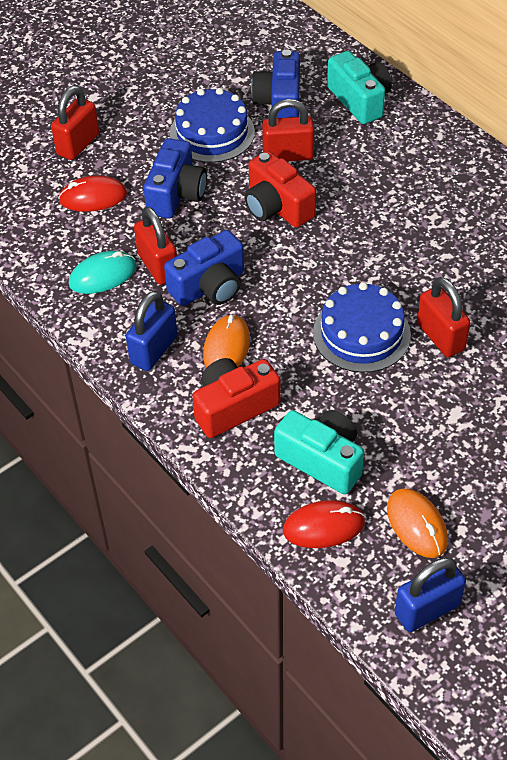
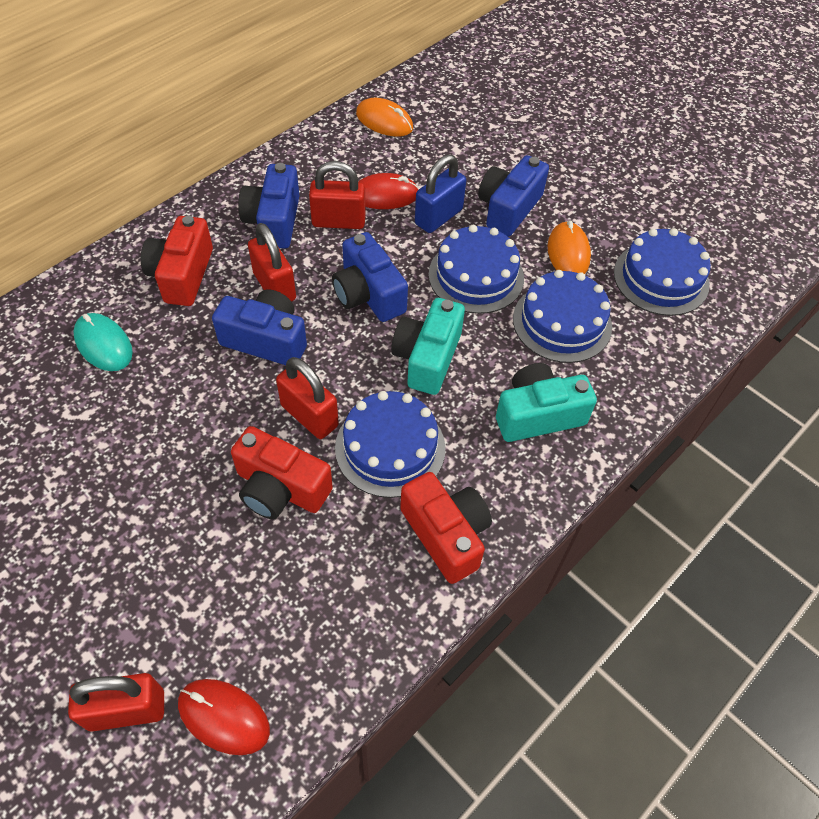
blue cake: 2 -> 4
blue camera: 3 -> 4
blue padlock: 2 -> 1
red camera: 2 -> 3

